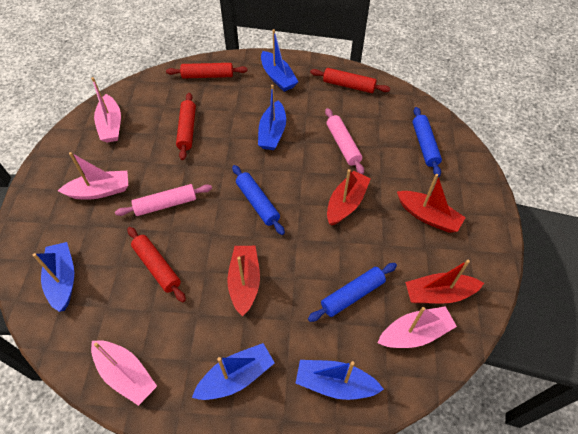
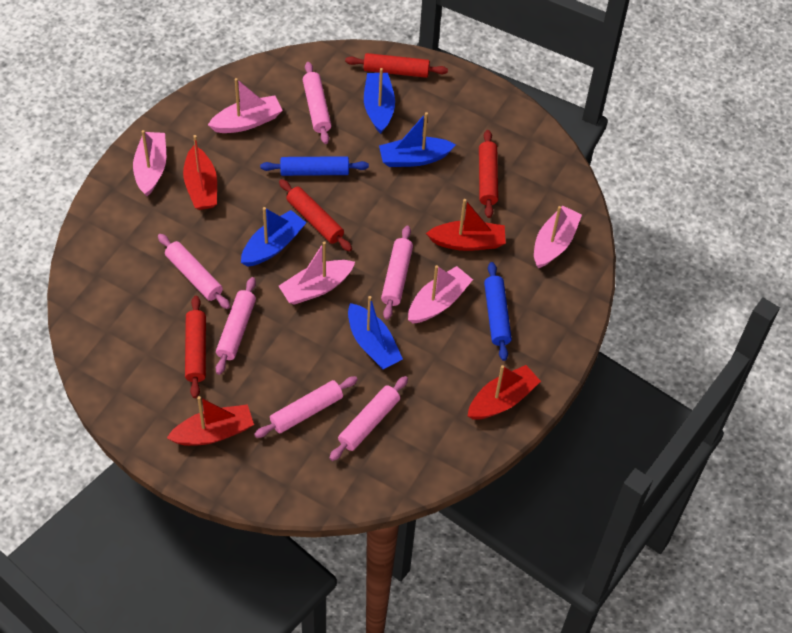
blue boat: 5 -> 4
blue rolling pin: 3 -> 2
pink boat: 4 -> 5
pink rolling pin: 2 -> 6

